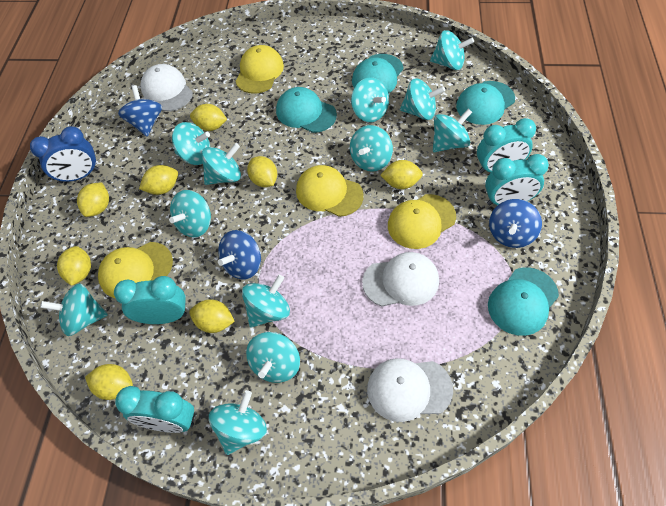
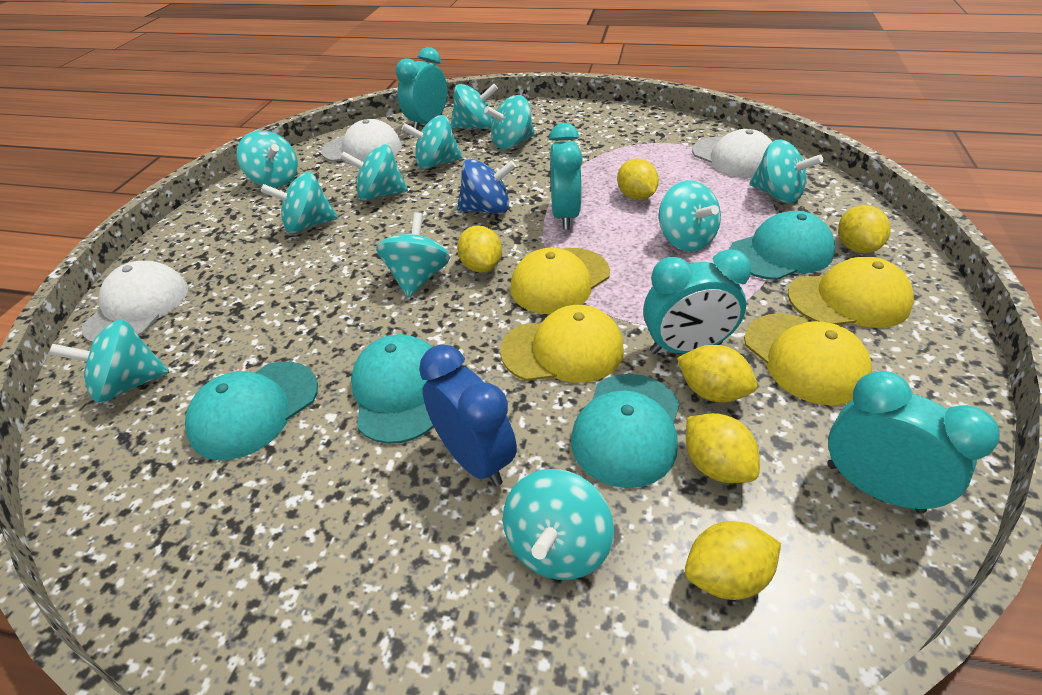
blue spinning top: 3 -> 1
turquoise spinning top: 12 -> 11
yellow lemon: 8 -> 6

